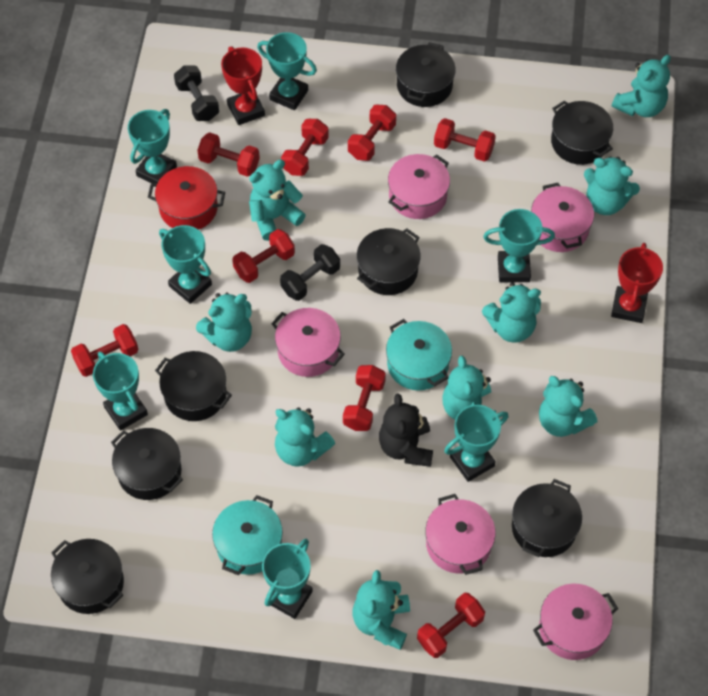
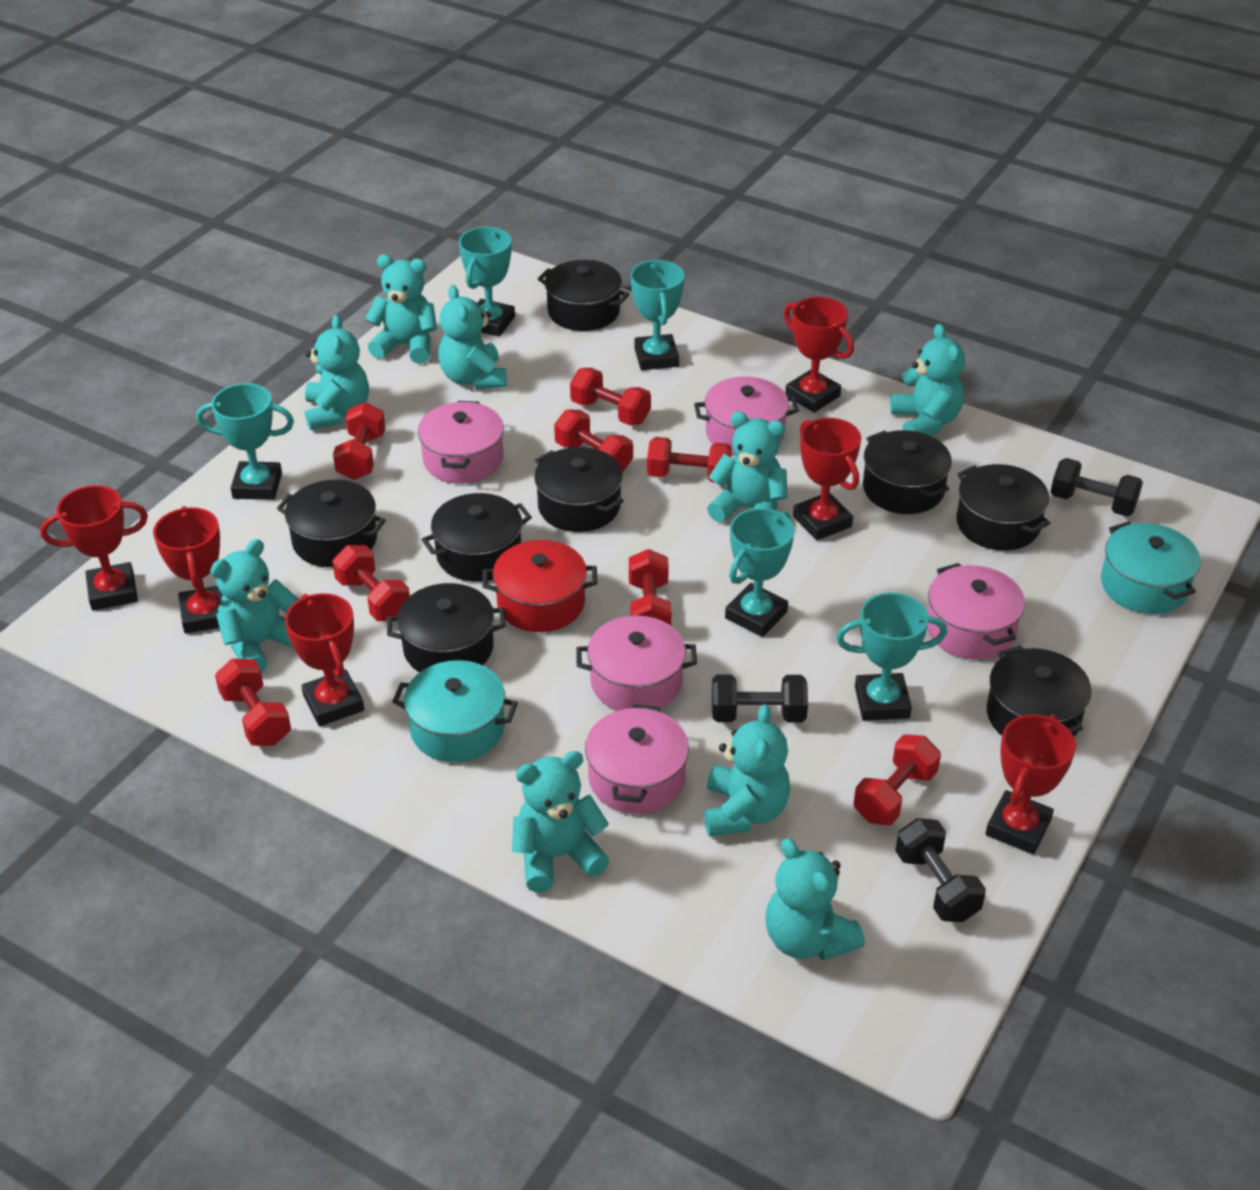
black dumbbell: 2 -> 3
black pot: 7 -> 8
black teddy bear: 1 -> 0
red trophy: 2 -> 6
turquoise trophy: 7 -> 5

